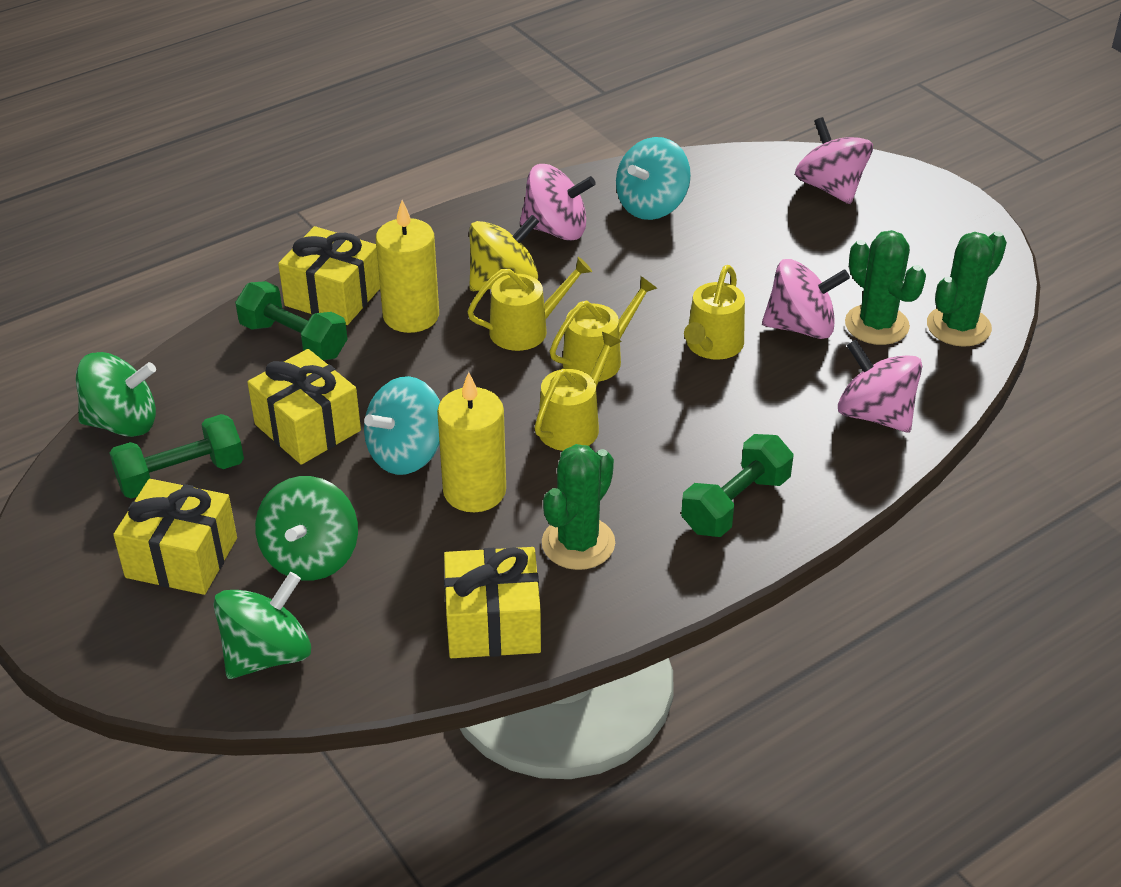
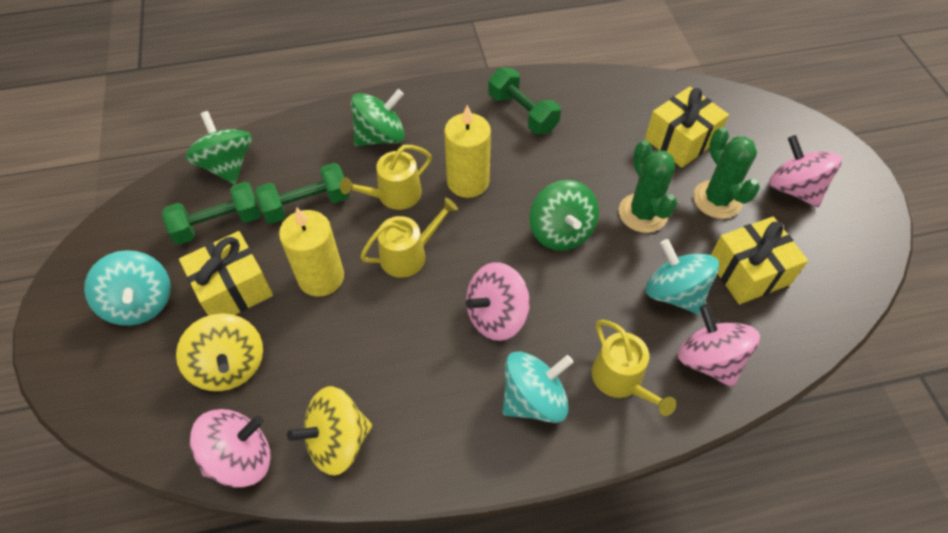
green cactus: 3 -> 2
turquoise spinning top: 2 -> 3
yellow gift: 4 -> 3
yellow spinning top: 1 -> 2
yellow watering can: 4 -> 3

